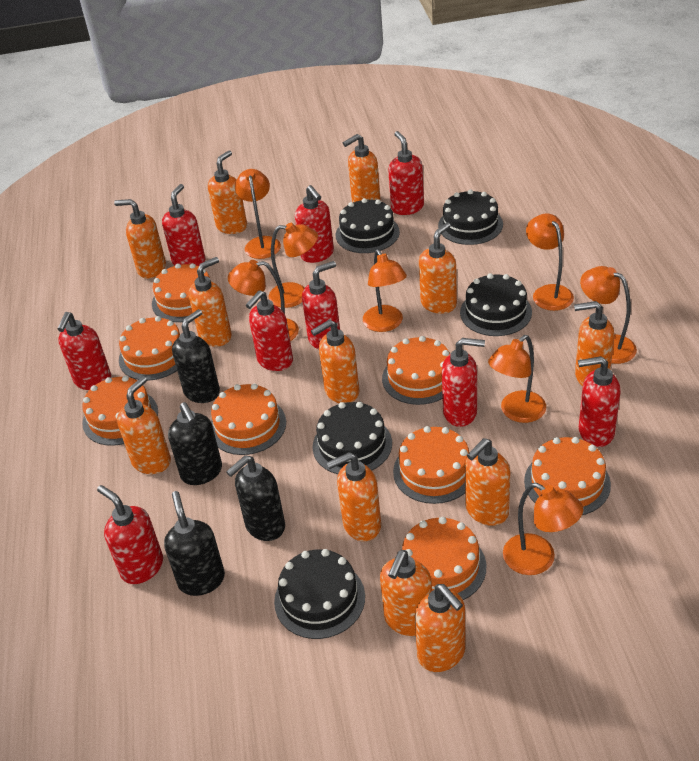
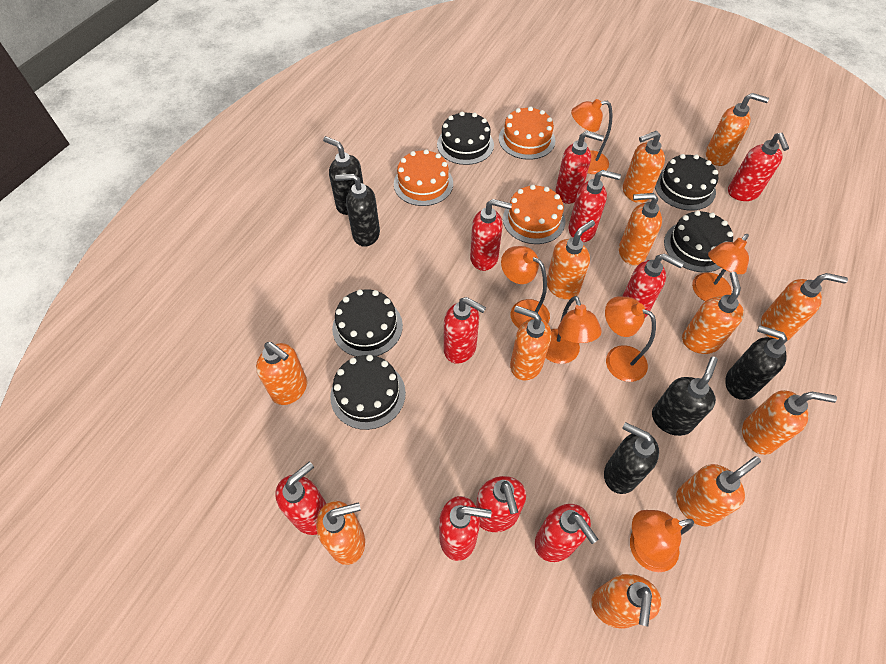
black soap dispenser: 4 -> 5
orange cake: 8 -> 3
orange lamp: 8 -> 6
red soap dispenser: 9 -> 10

